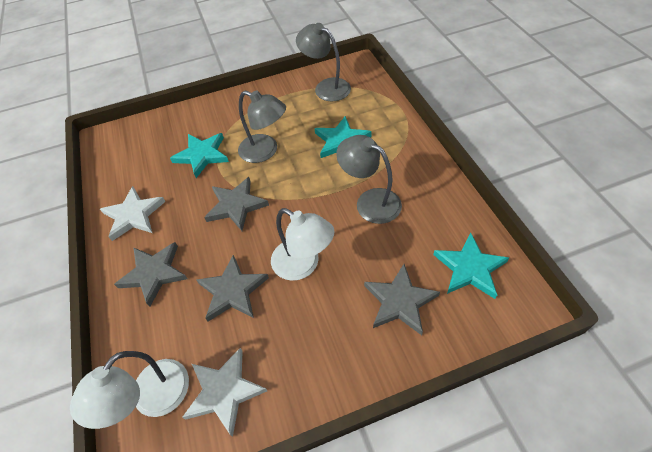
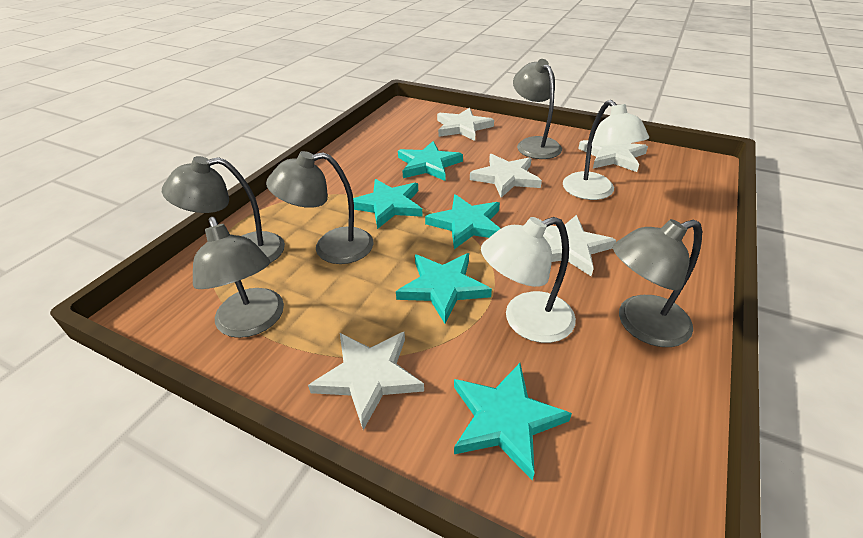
grey lamp: 3 -> 5
grey star: 4 -> 0
turquoise star: 3 -> 5
white star: 2 -> 5

